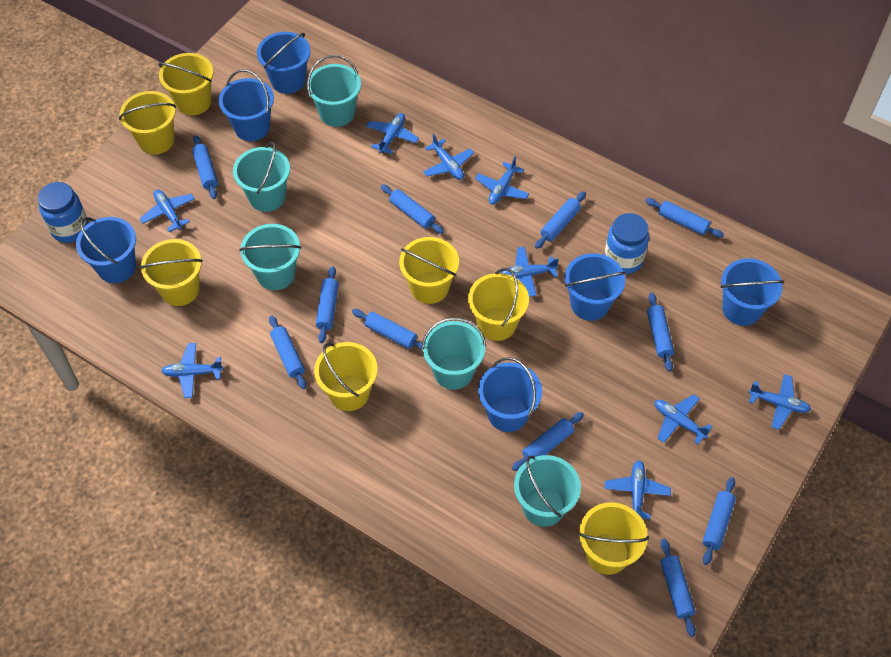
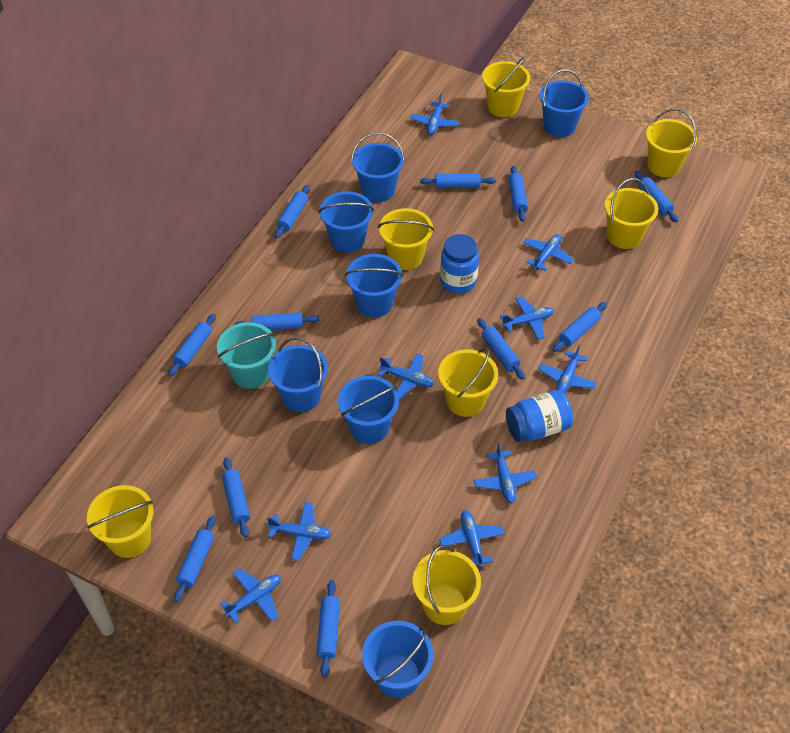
blue bucket: 6 -> 7
turquoise bucket: 5 -> 1

